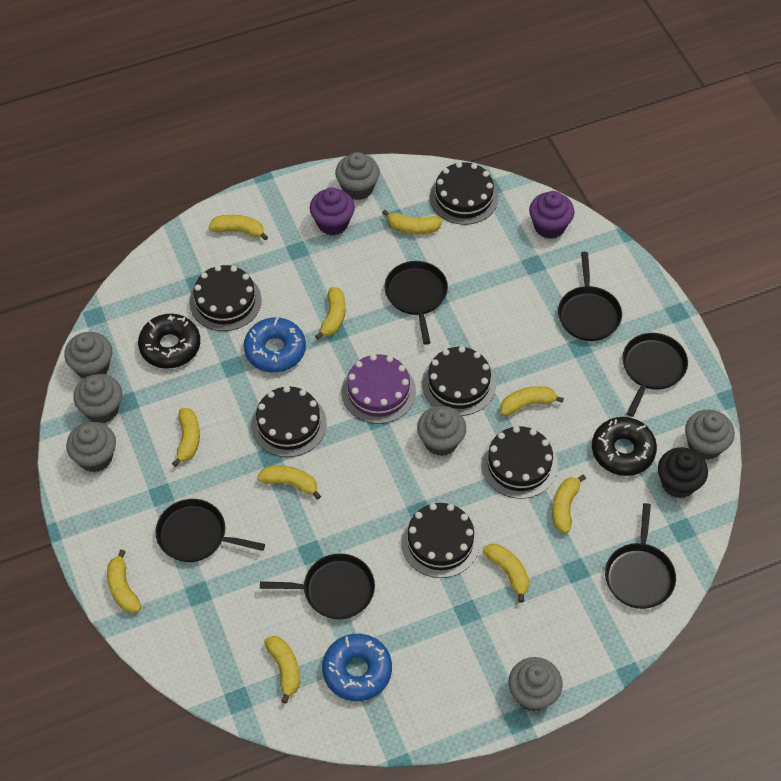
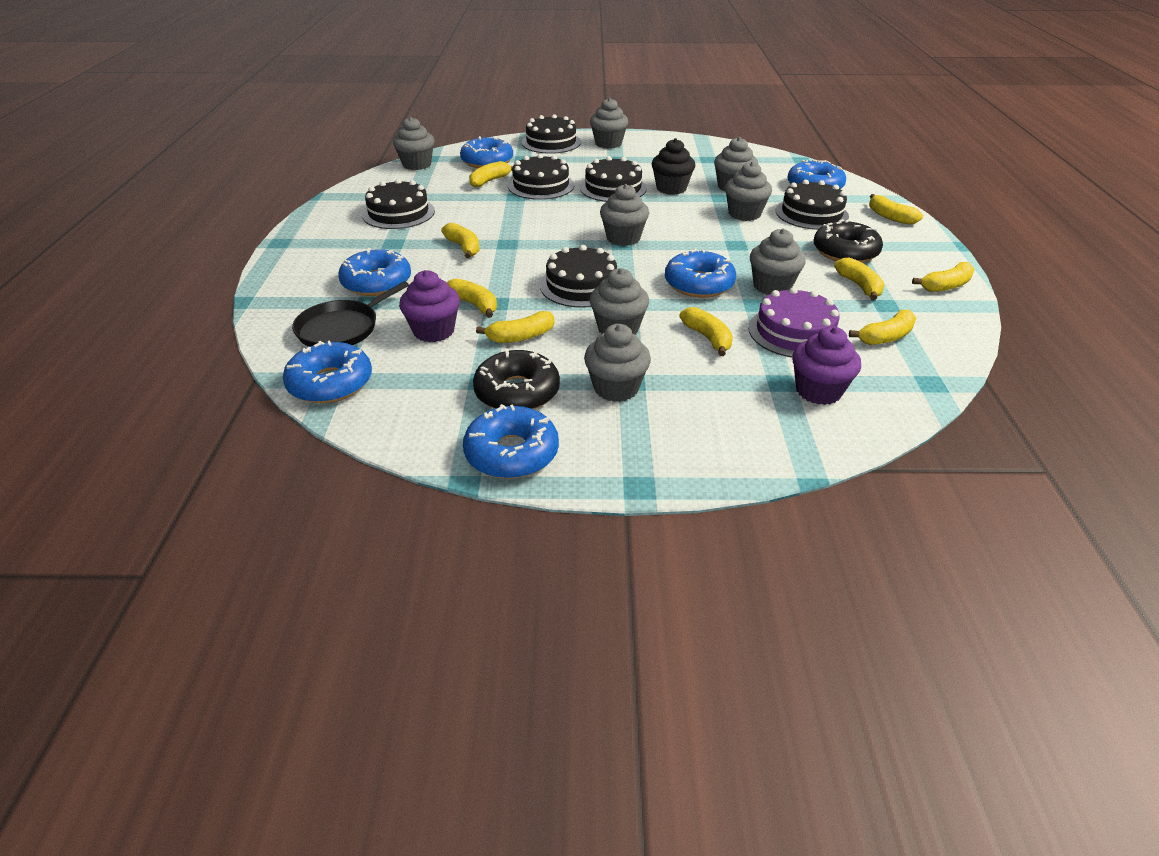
black pan: 6 -> 1
blue donut: 2 -> 6
grey cupcake: 7 -> 8
yellow banana: 10 -> 9

